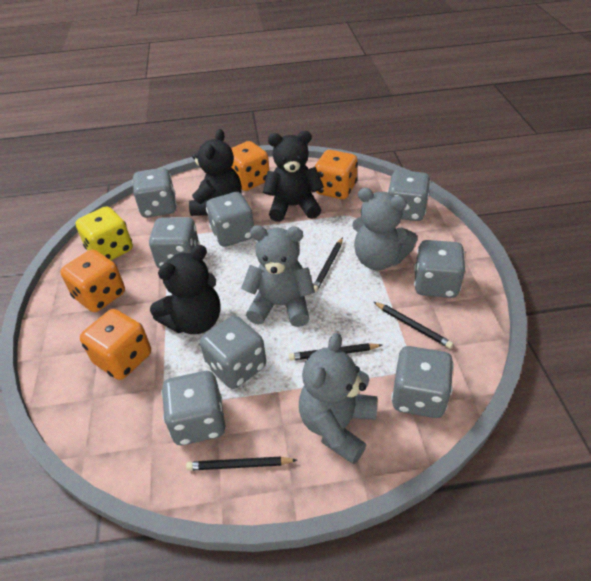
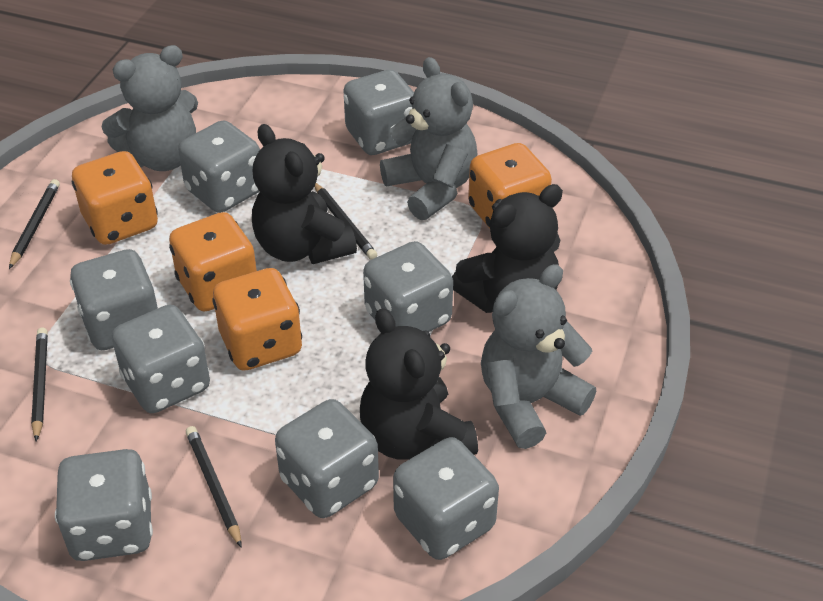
yellow dice: 1 -> 0

